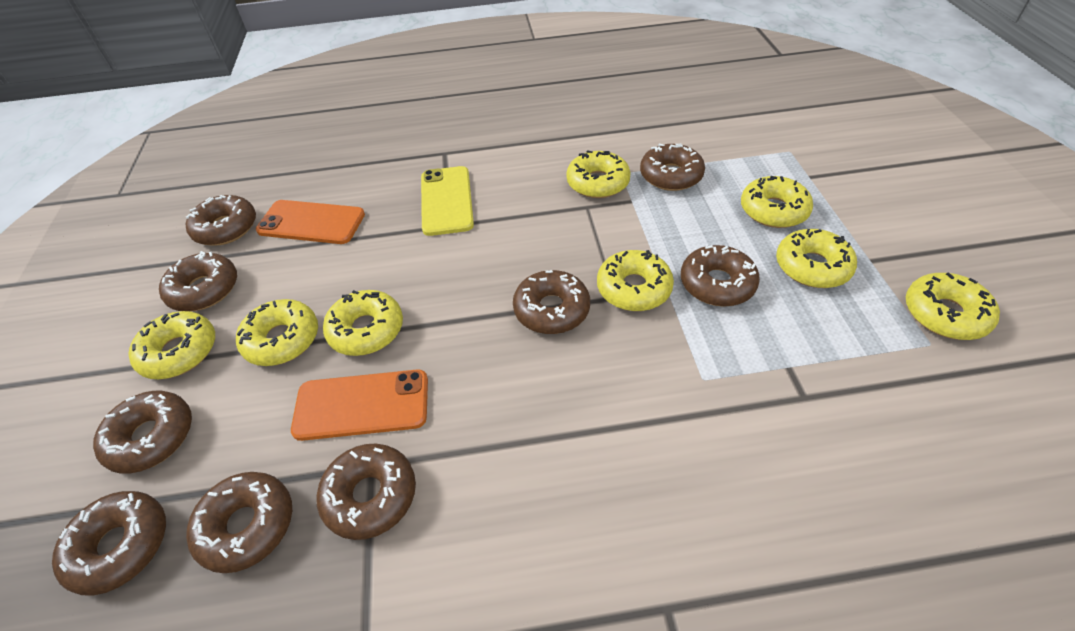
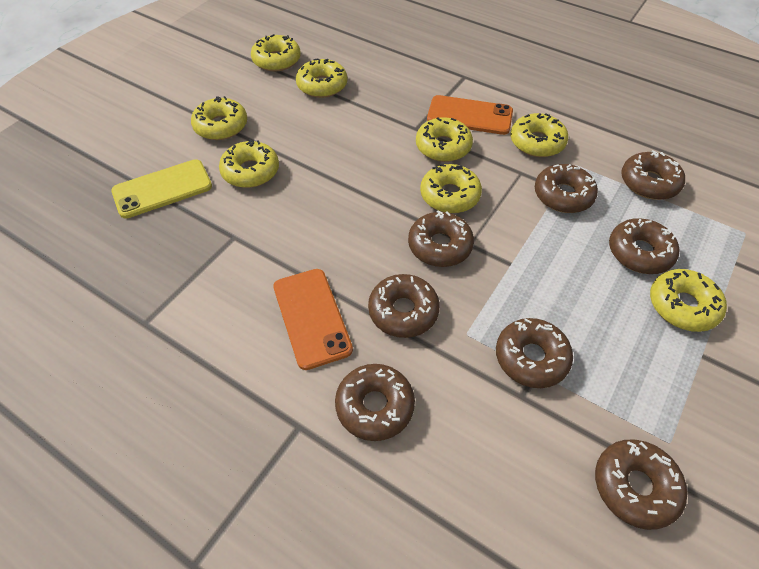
brown donut: 9 -> 8

